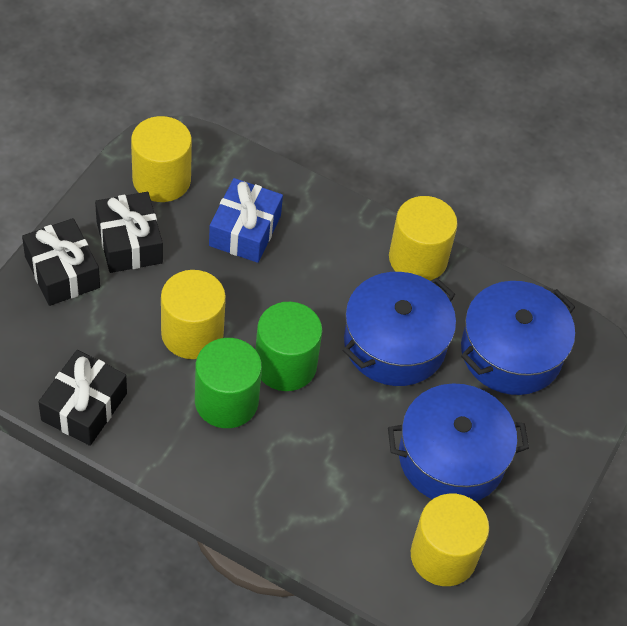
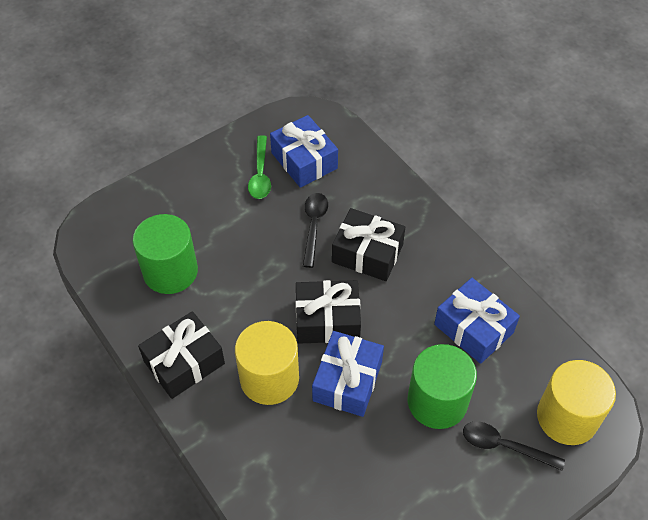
black spoon: 0 -> 2
blue gift: 1 -> 3
blue pot: 3 -> 0
green spoon: 0 -> 1
yellow cylinder: 4 -> 2

